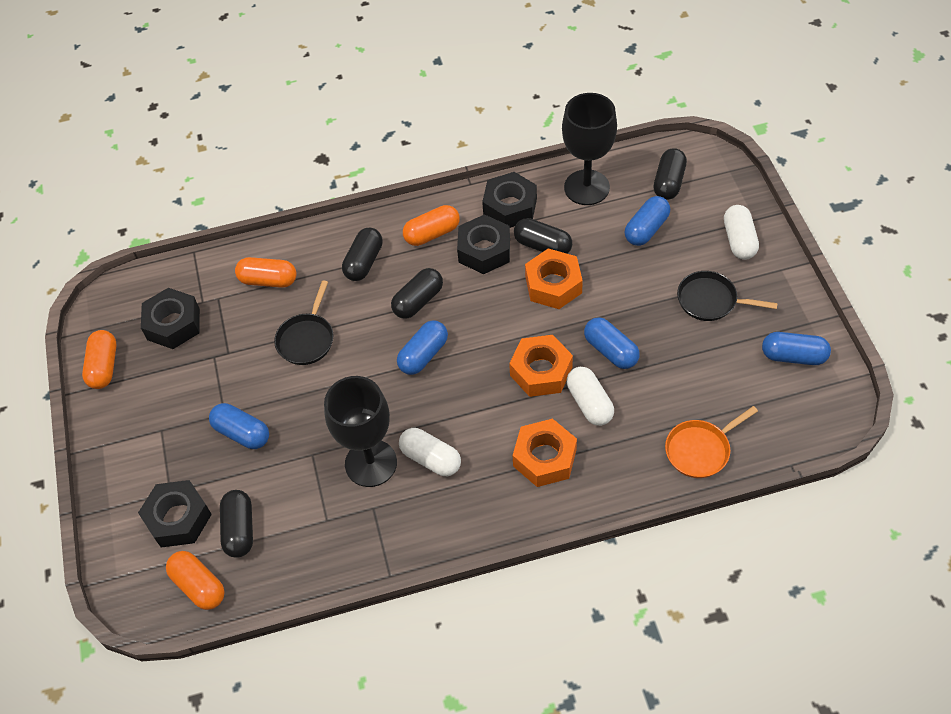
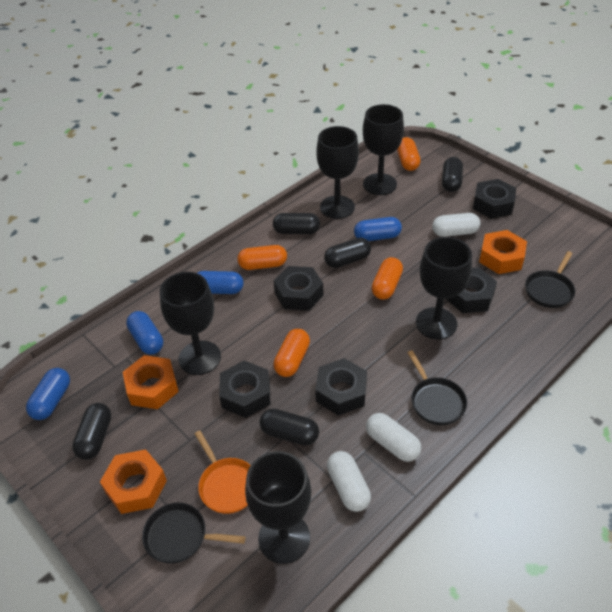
black goblet: 2 -> 5
black nut: 4 -> 5
black pan: 2 -> 3
blue capsule: 5 -> 4

